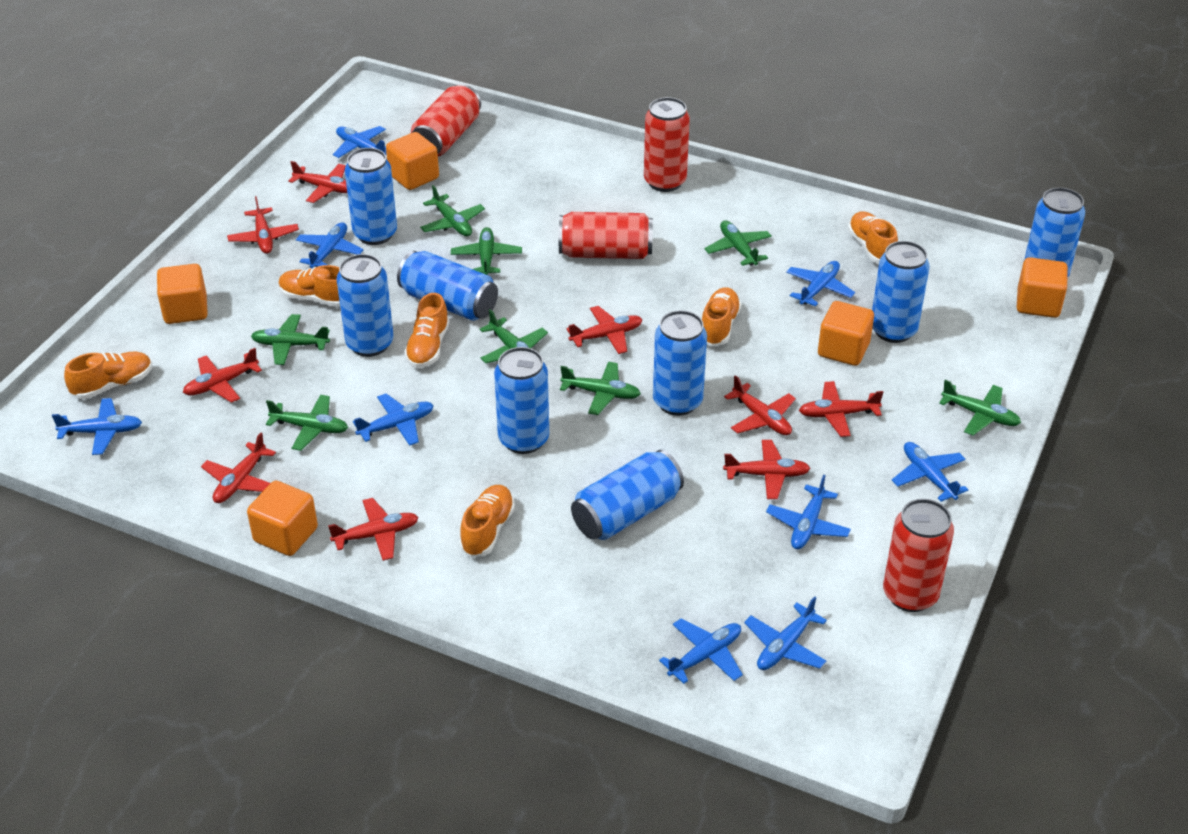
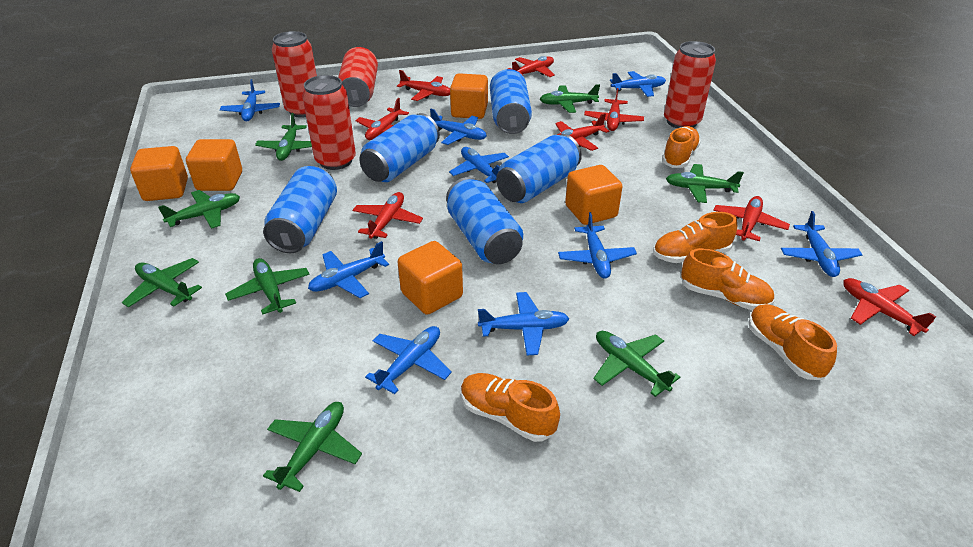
blue can: 8 -> 5
orange shoe: 6 -> 5
red plane: 9 -> 8

